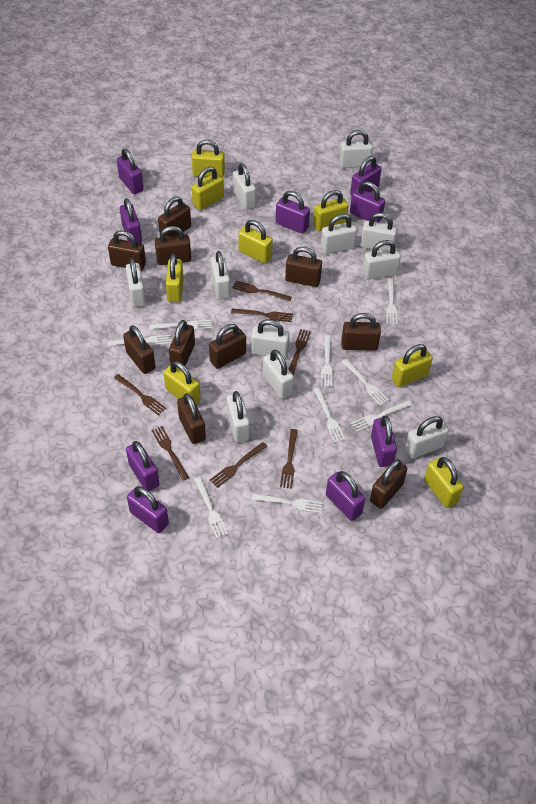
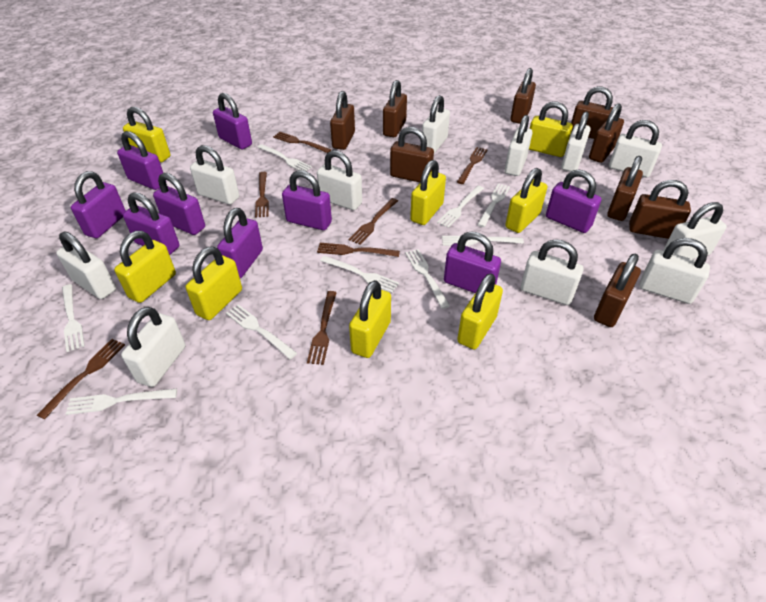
brown padlock: 10 -> 9

